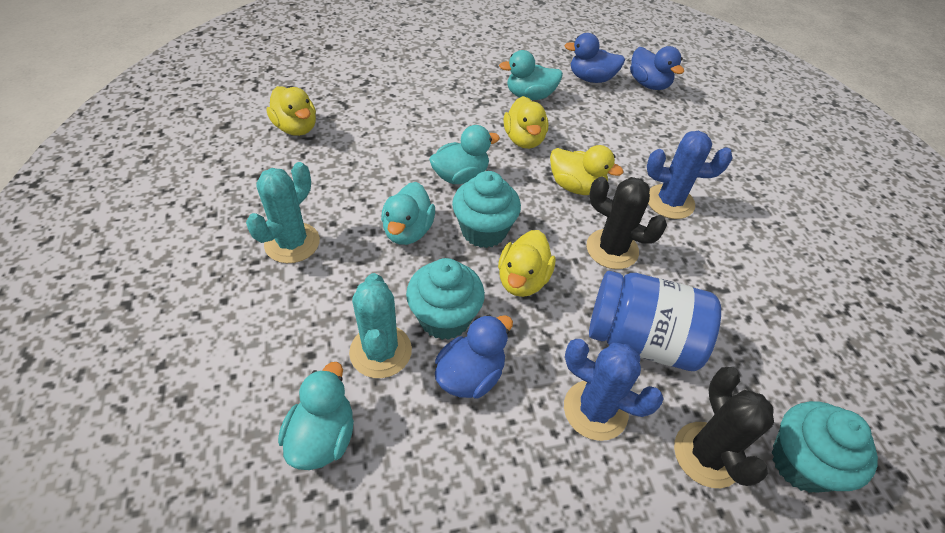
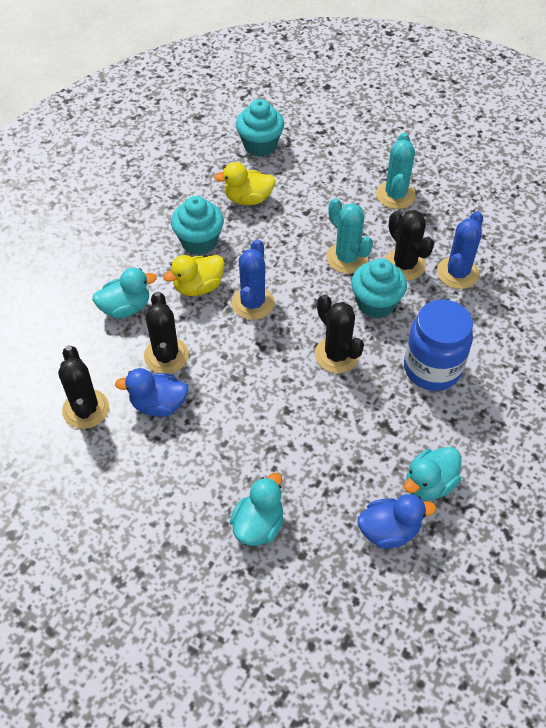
black cactus: 2 -> 4
blue duck: 3 -> 2
turquoise duck: 4 -> 3
yellow duck: 4 -> 2

